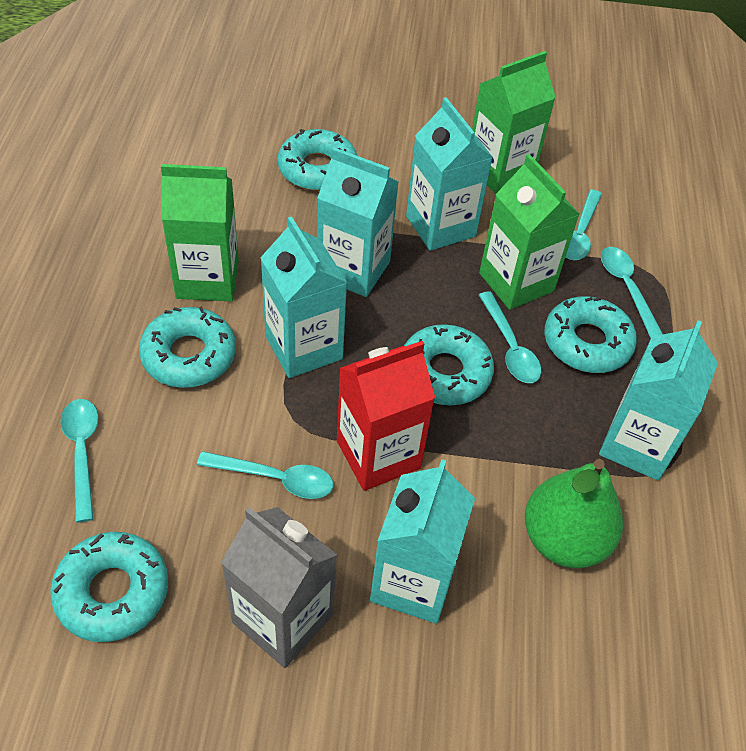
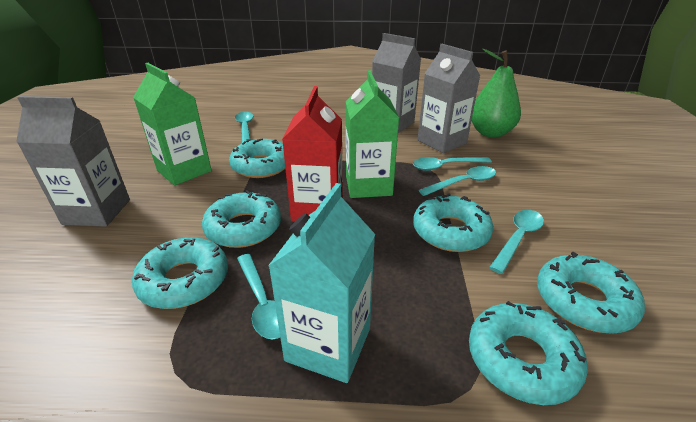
green carton: 3 -> 2
grey carton: 1 -> 3
turquoise carton: 5 -> 1
turquoise donut: 5 -> 6

